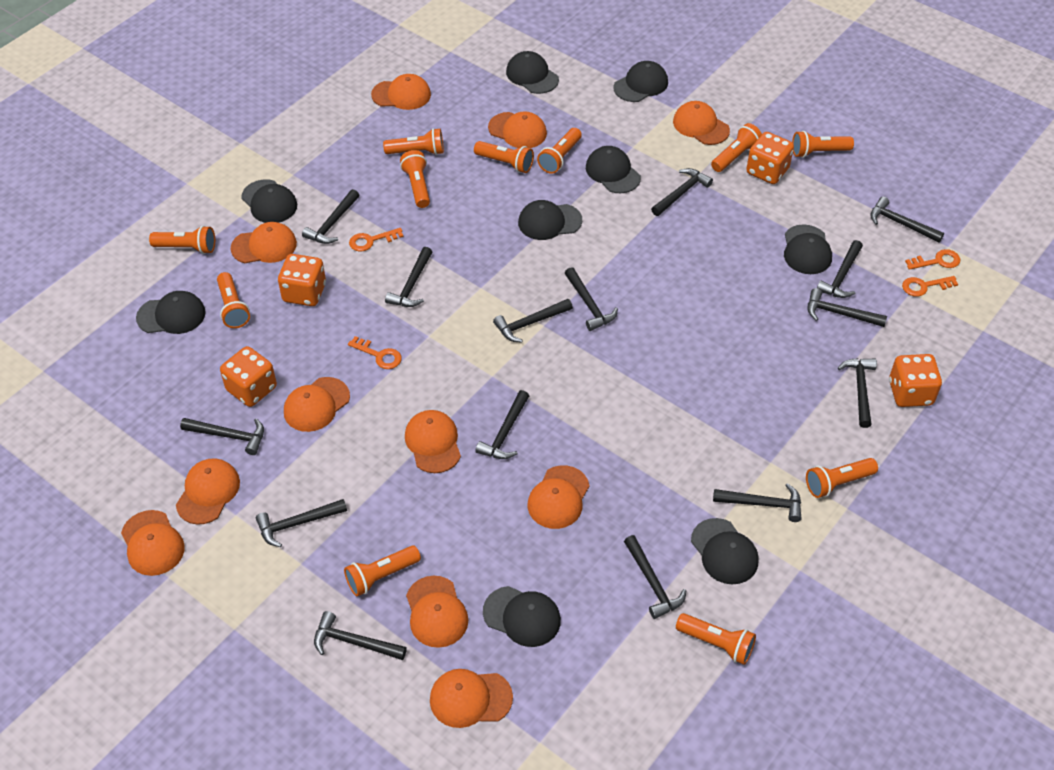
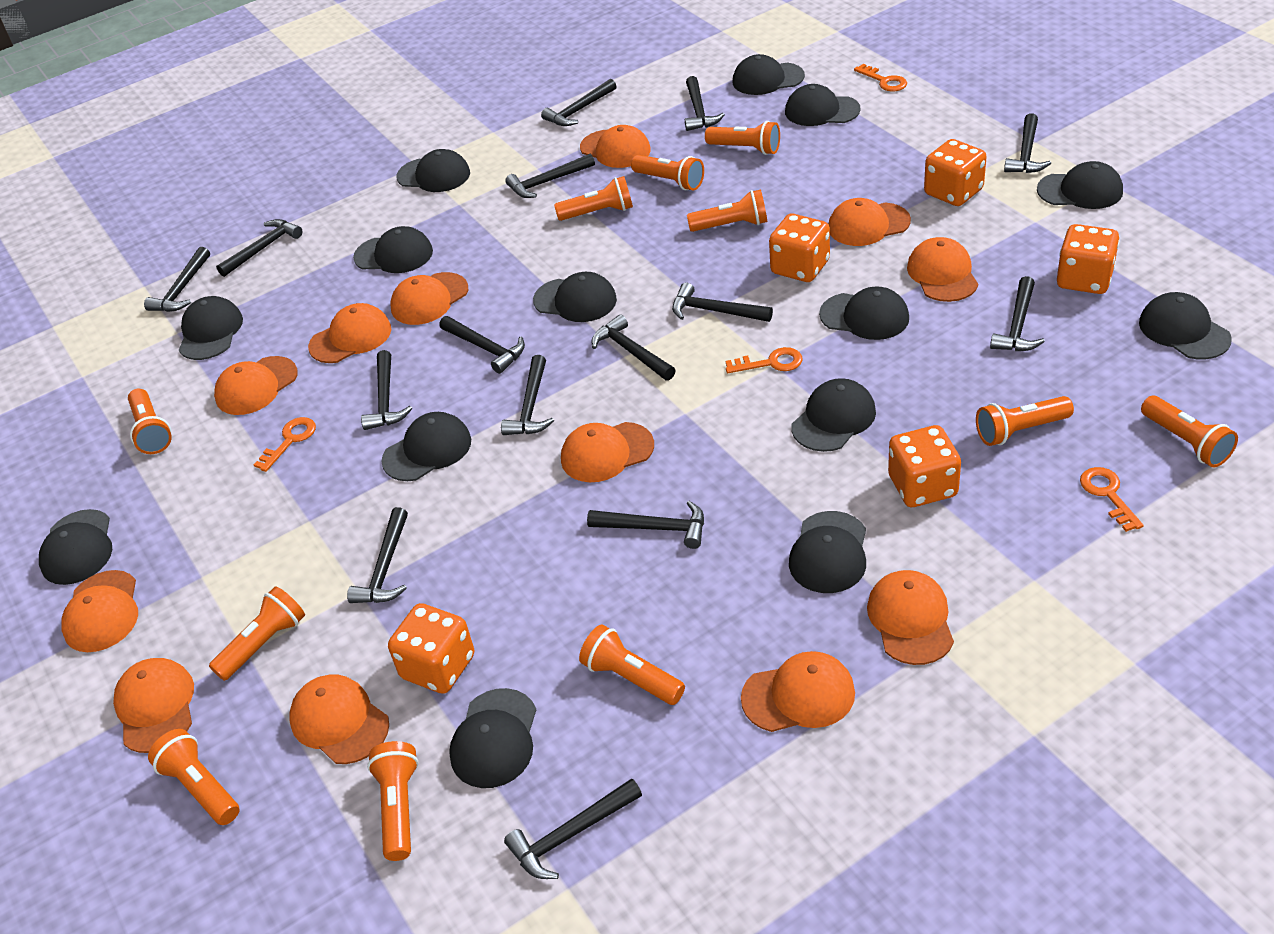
black cap: 9 -> 14
orange cap: 11 -> 12
orange dice: 4 -> 5

